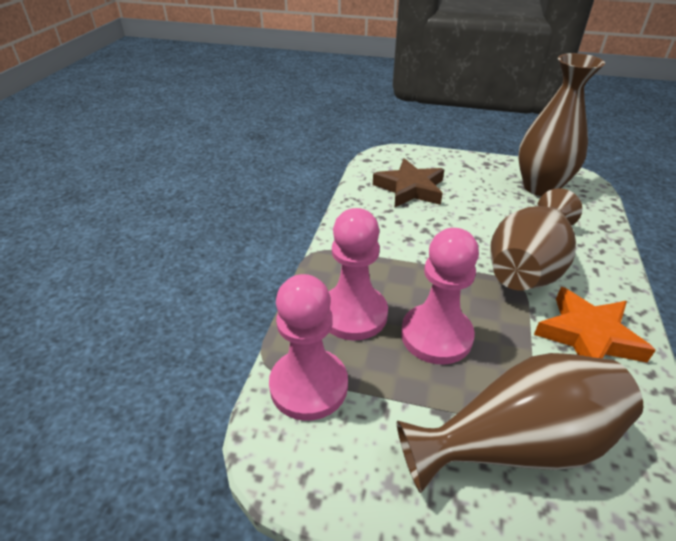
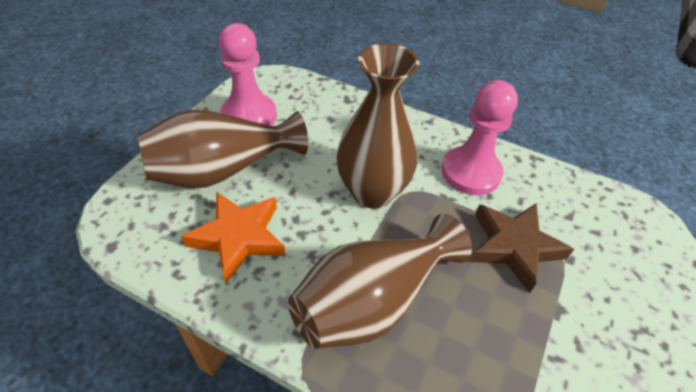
pink pawn: 3 -> 2

